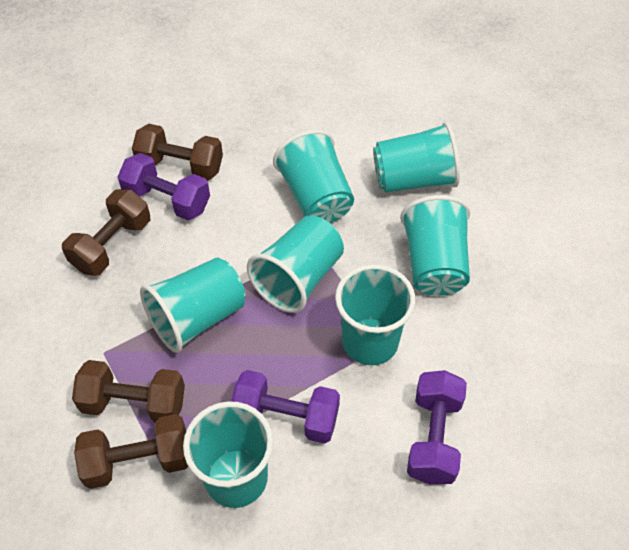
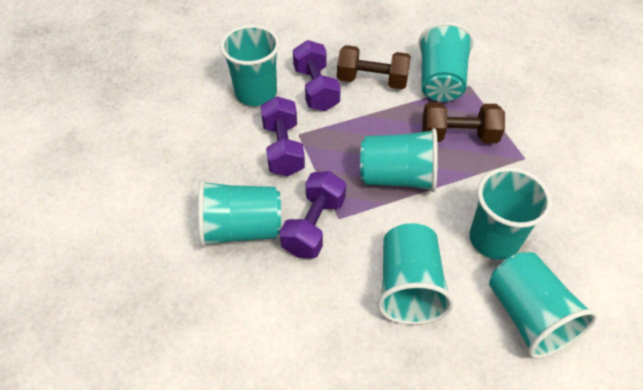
brown dumbbell: 4 -> 2

